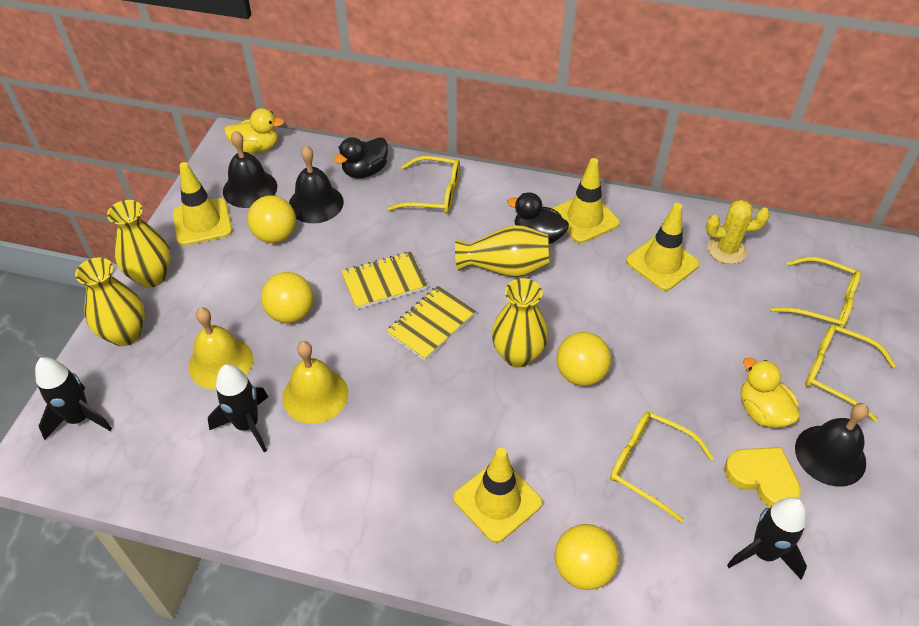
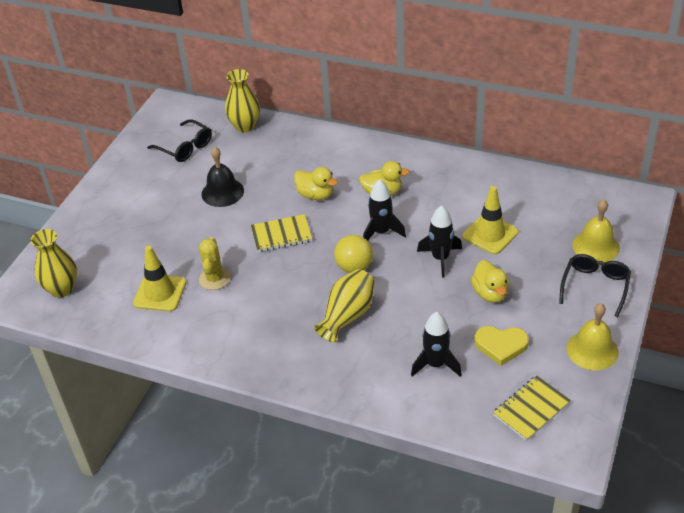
black bell: 3 -> 1
black duck: 2 -> 0
black glasses: 0 -> 2
yellow ball: 4 -> 1
yellow duck: 2 -> 3
yellow glasses: 4 -> 0
yellow traffic cone: 4 -> 2
yellow vase: 4 -> 3

